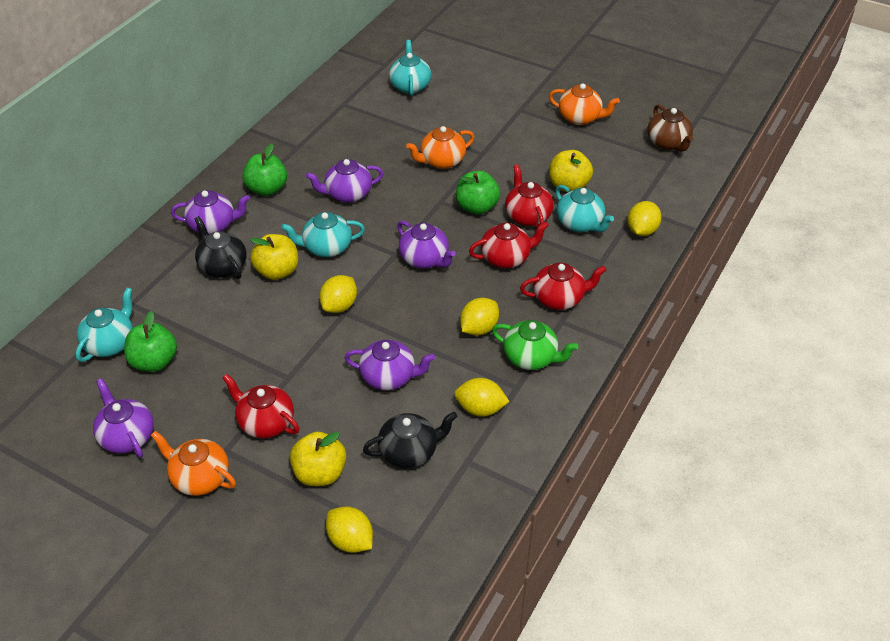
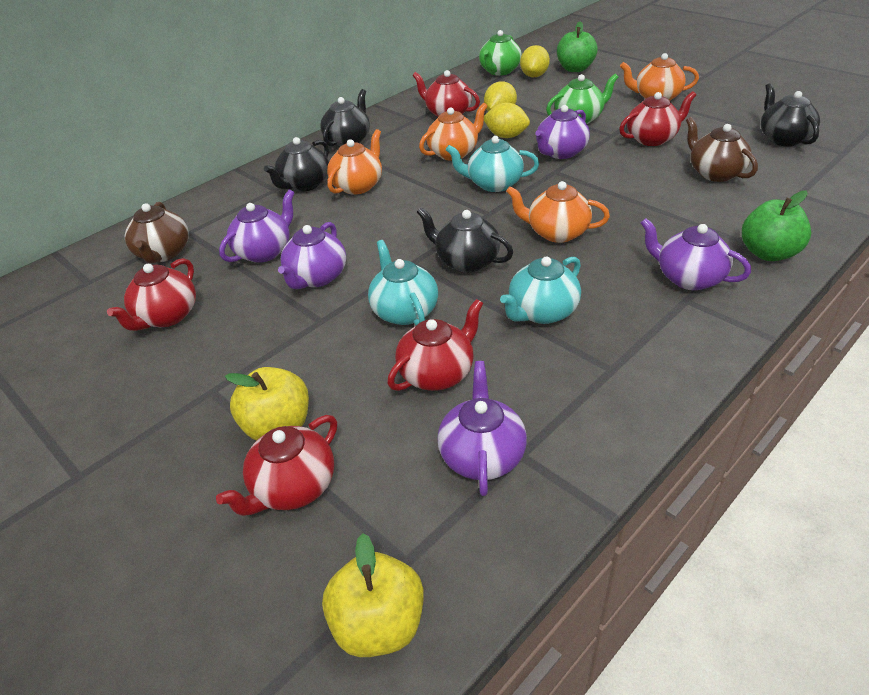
black teapot: 2 -> 4
brown teapot: 1 -> 2
green apple: 3 -> 2
green teapot: 1 -> 2
orange teapot: 3 -> 4
red teapot: 4 -> 5
turquoise teapot: 4 -> 3
yellow apple: 3 -> 2
yellow lemon: 5 -> 3

